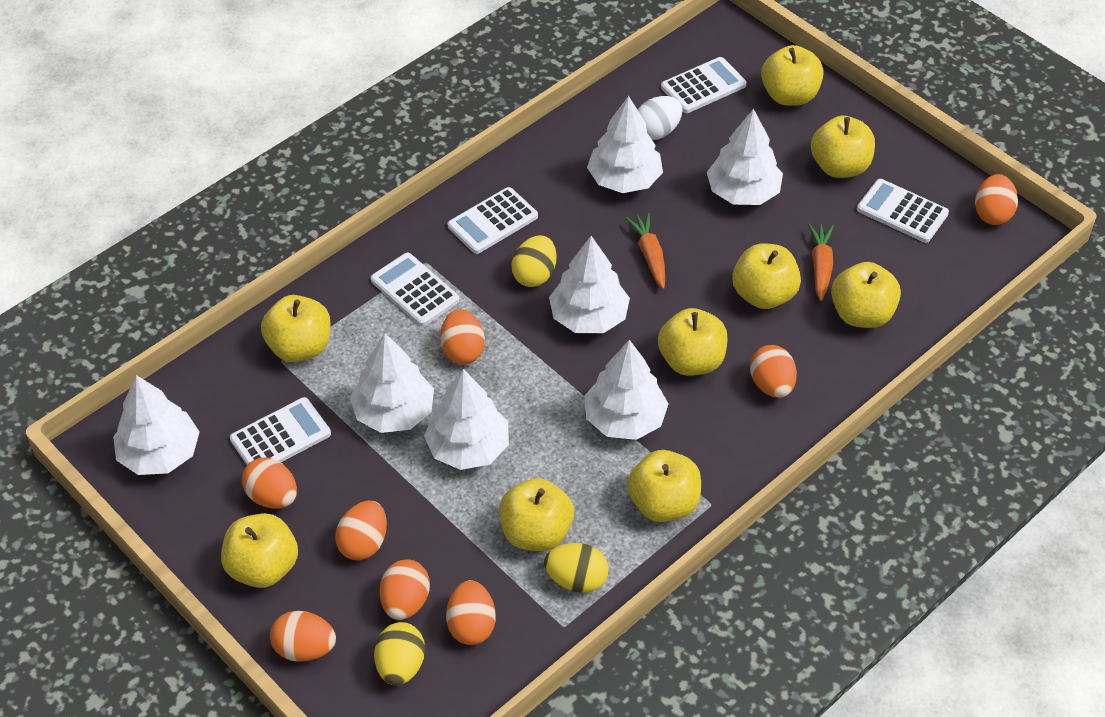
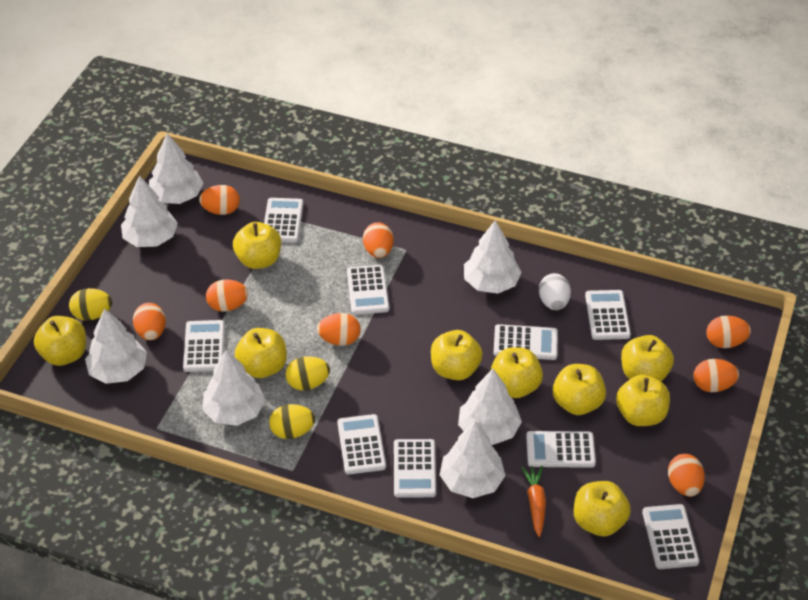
orange carrot: 2 -> 1
white calculator: 5 -> 9

